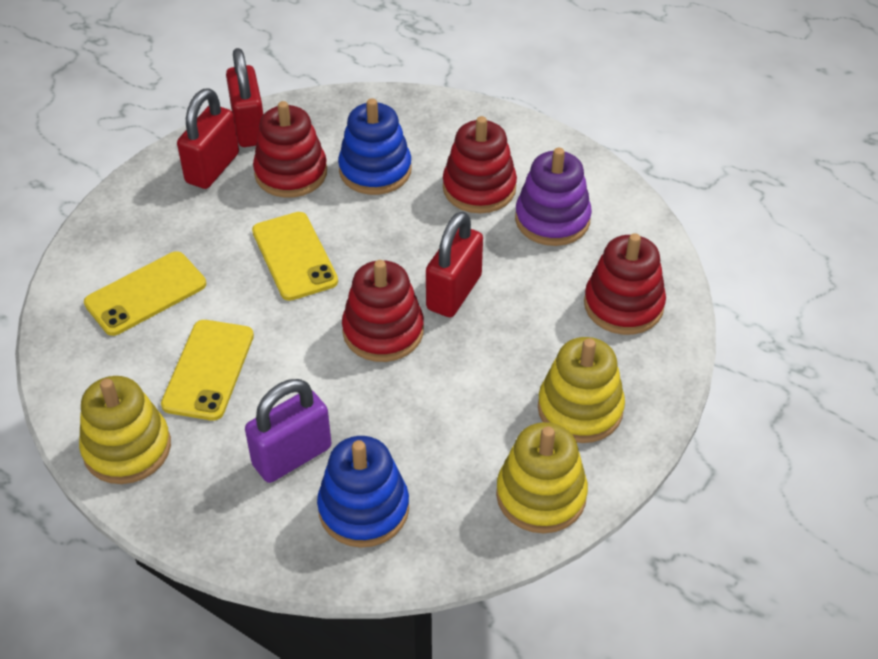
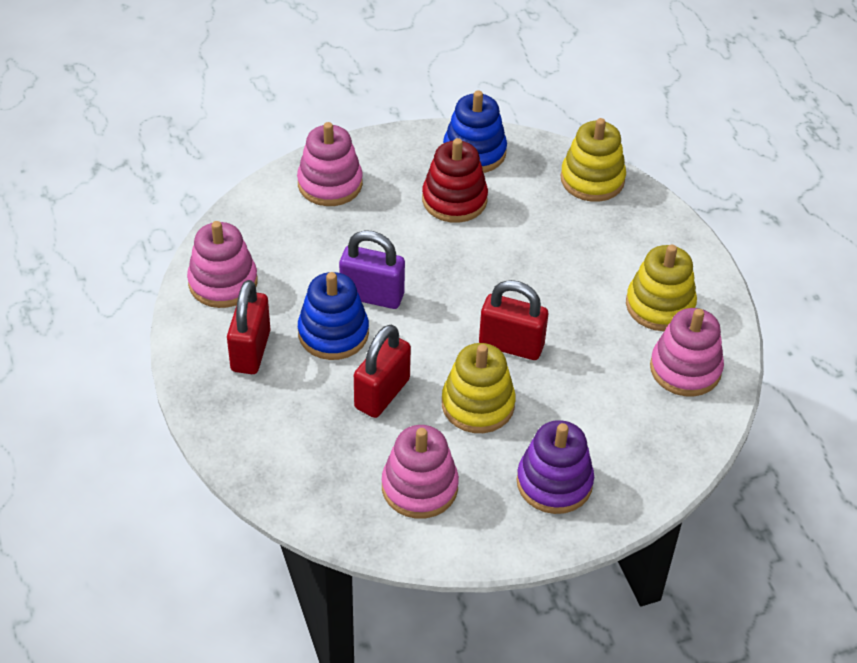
pink stacking toy: 0 -> 4
red stacking toy: 4 -> 1
yellow phone: 3 -> 0

